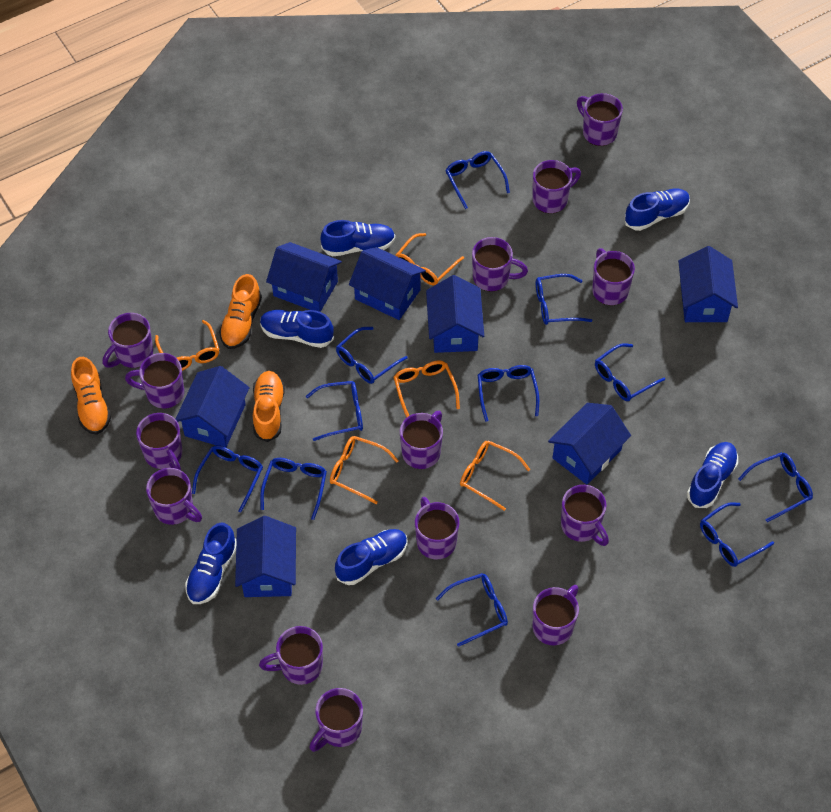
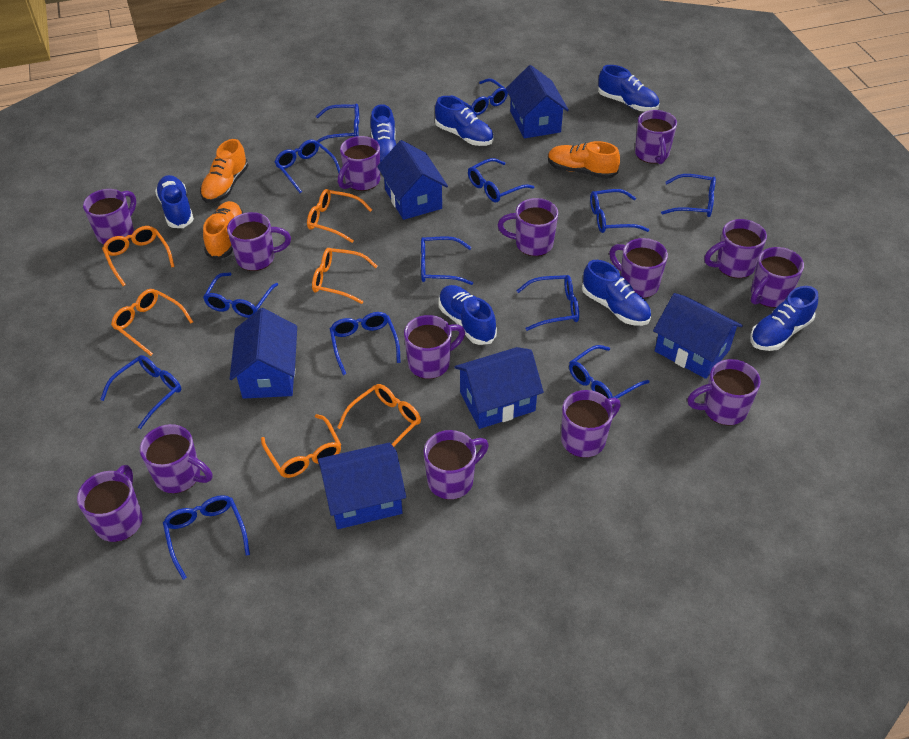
blue glasses: 11 -> 13
blue house: 7 -> 6
blue shoe: 6 -> 7
orange glasses: 5 -> 6

